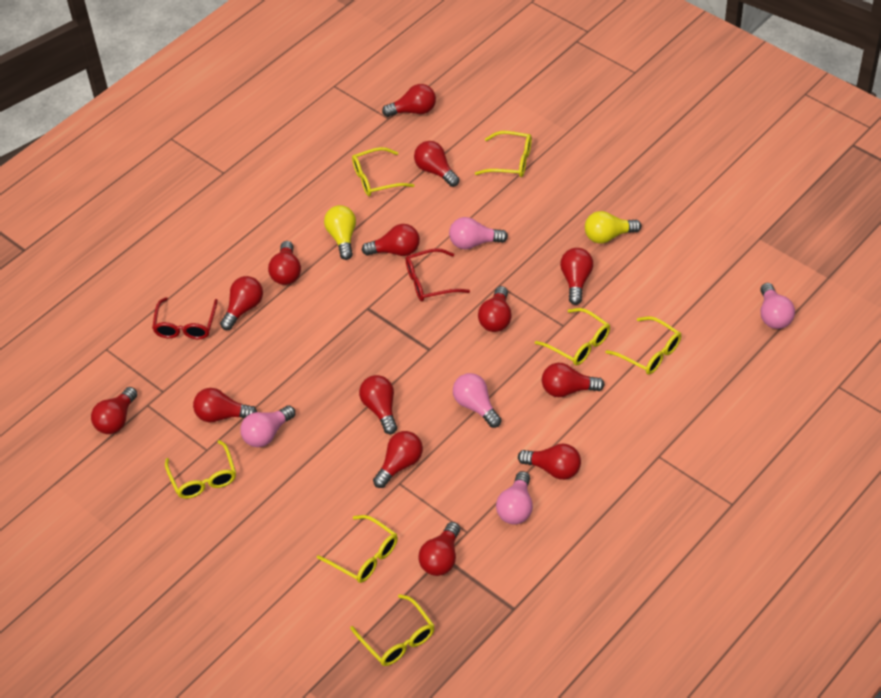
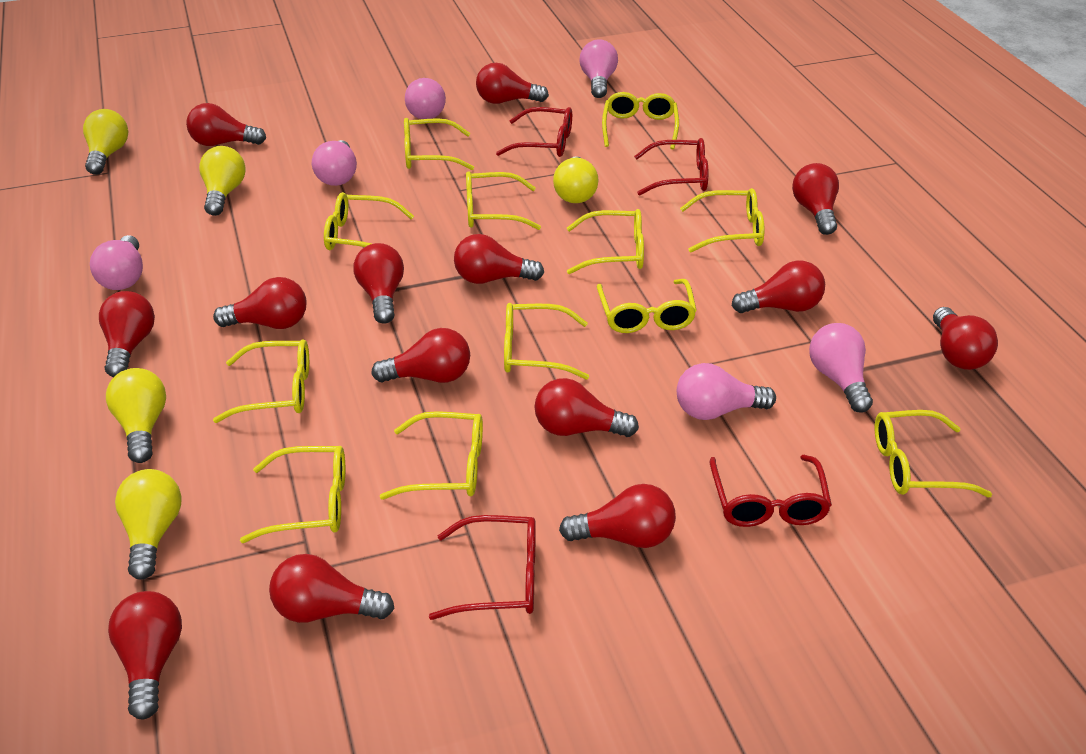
pink light bulb: 5 -> 6
red glasses: 2 -> 4
yellow glasses: 7 -> 12
yellow light bulb: 2 -> 5

